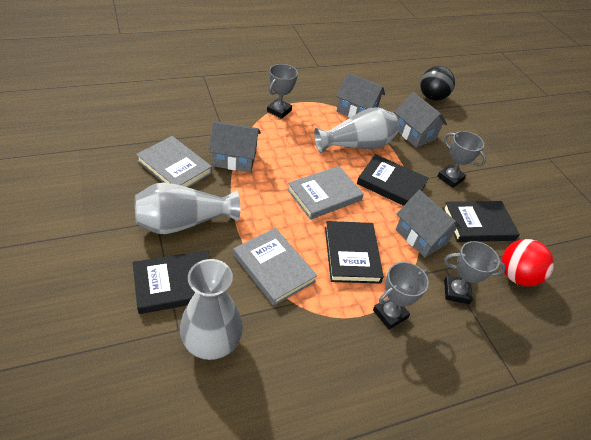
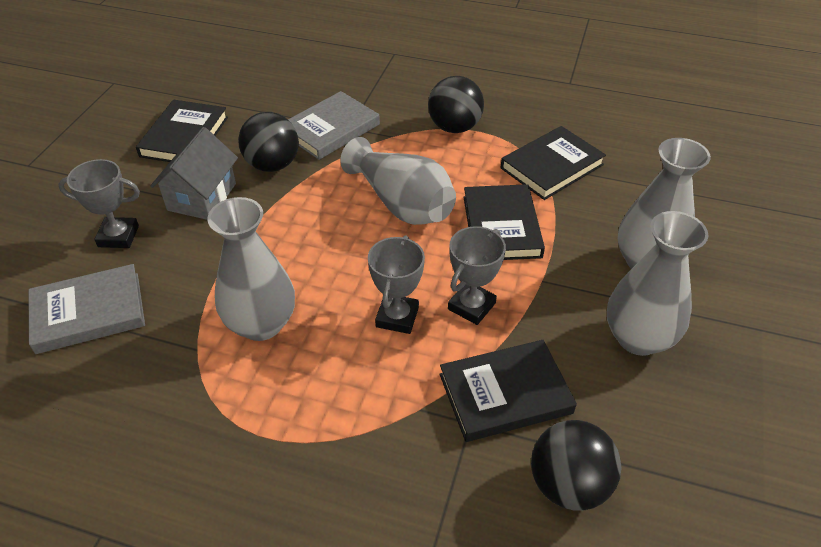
black ball: 1 -> 3
grey book: 3 -> 2
grey house: 4 -> 1
grey trophy: 4 -> 3
grey vase: 3 -> 4
red ball: 1 -> 0

